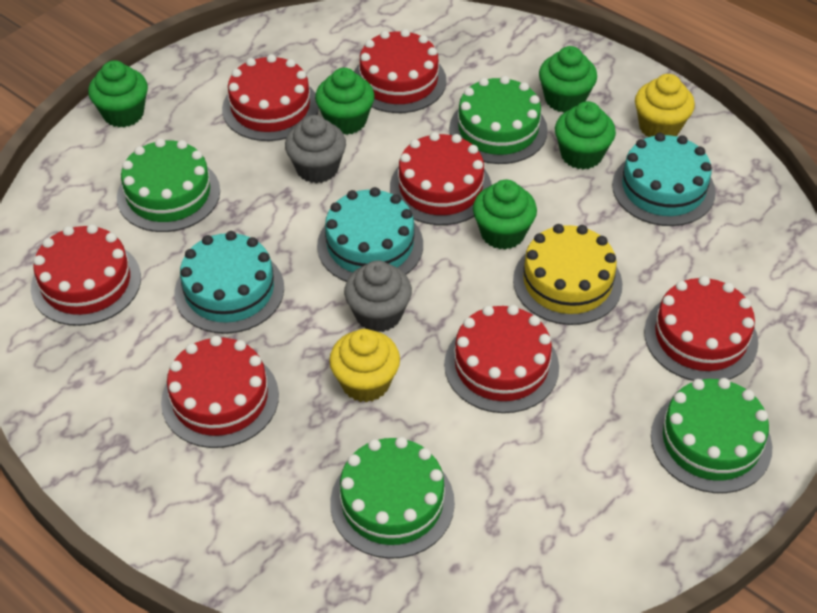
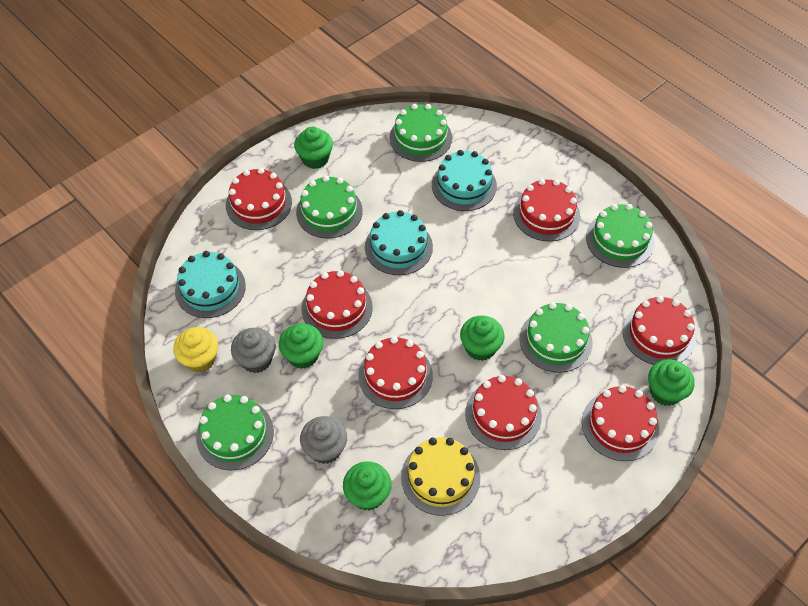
green cake: 4 -> 5
yellow cupcake: 2 -> 1

